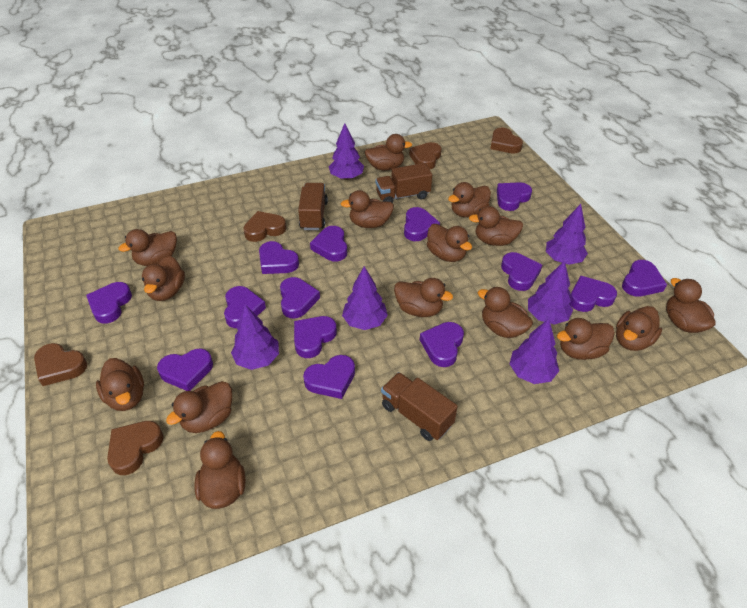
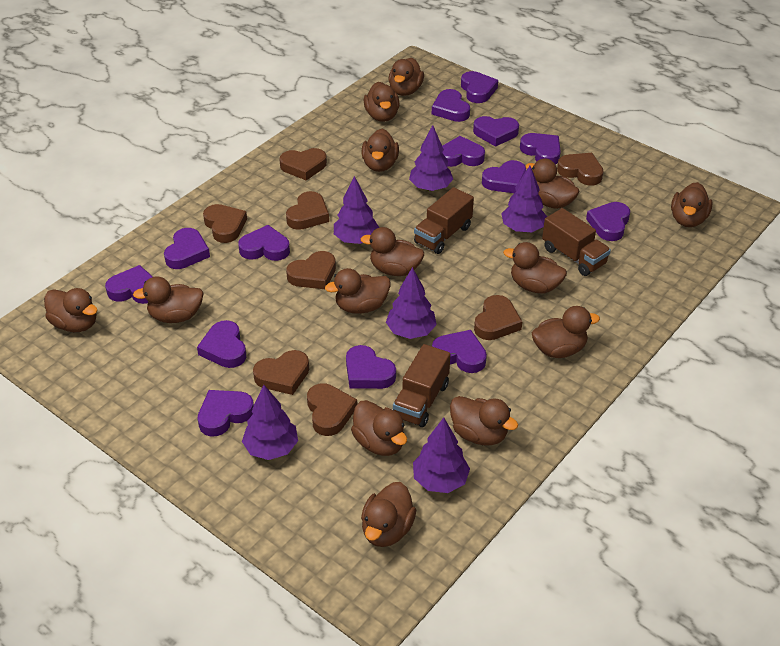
brown duck: 15 -> 14
brown heart: 5 -> 8

